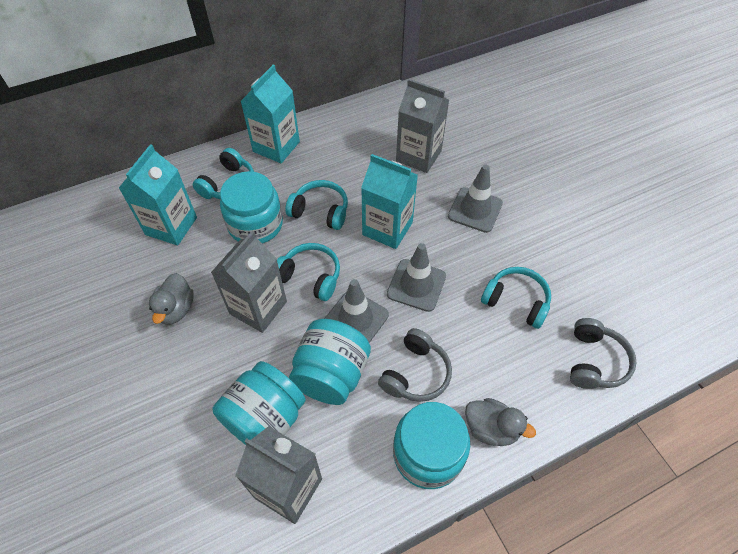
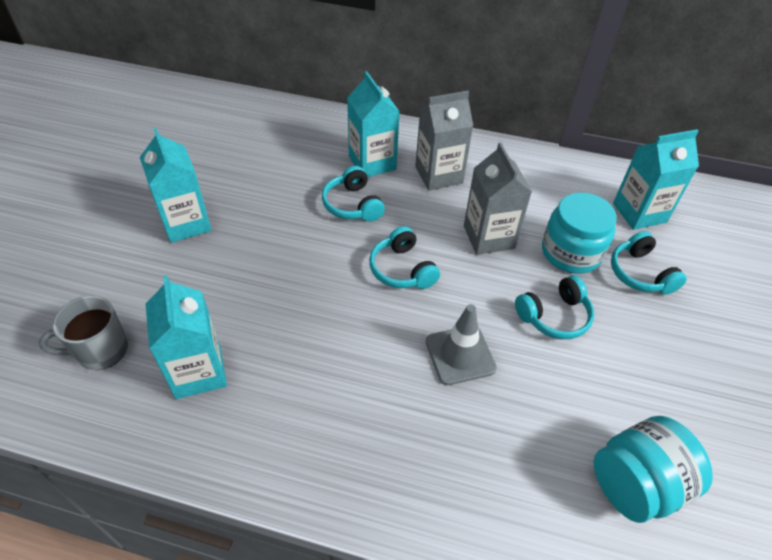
grey carton: 3 -> 2
grey duck: 2 -> 0
grey headphones: 2 -> 0
grey mug: 0 -> 1
grey traffic cone: 3 -> 1
turquoise carton: 3 -> 4
turquoise jar: 4 -> 2

